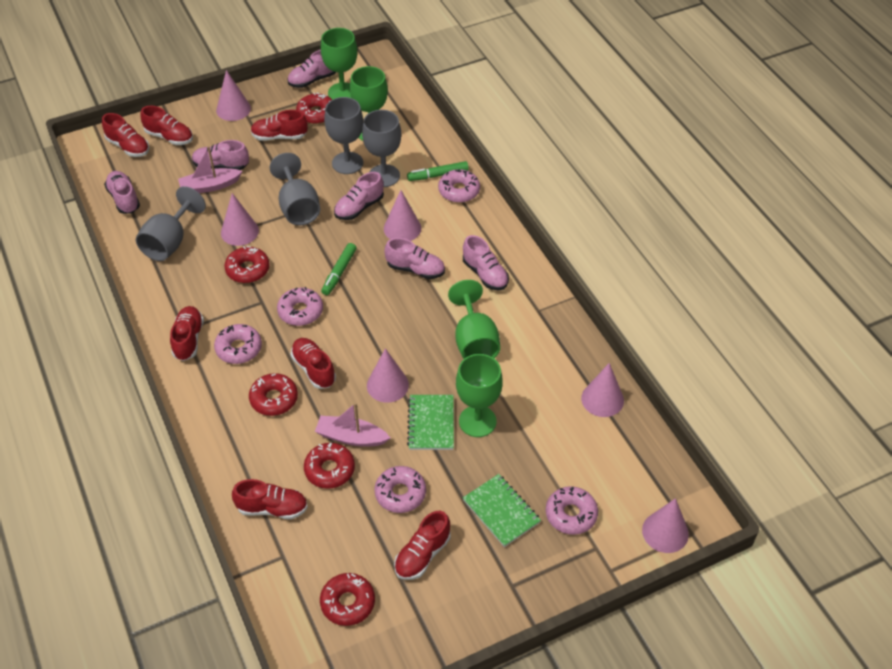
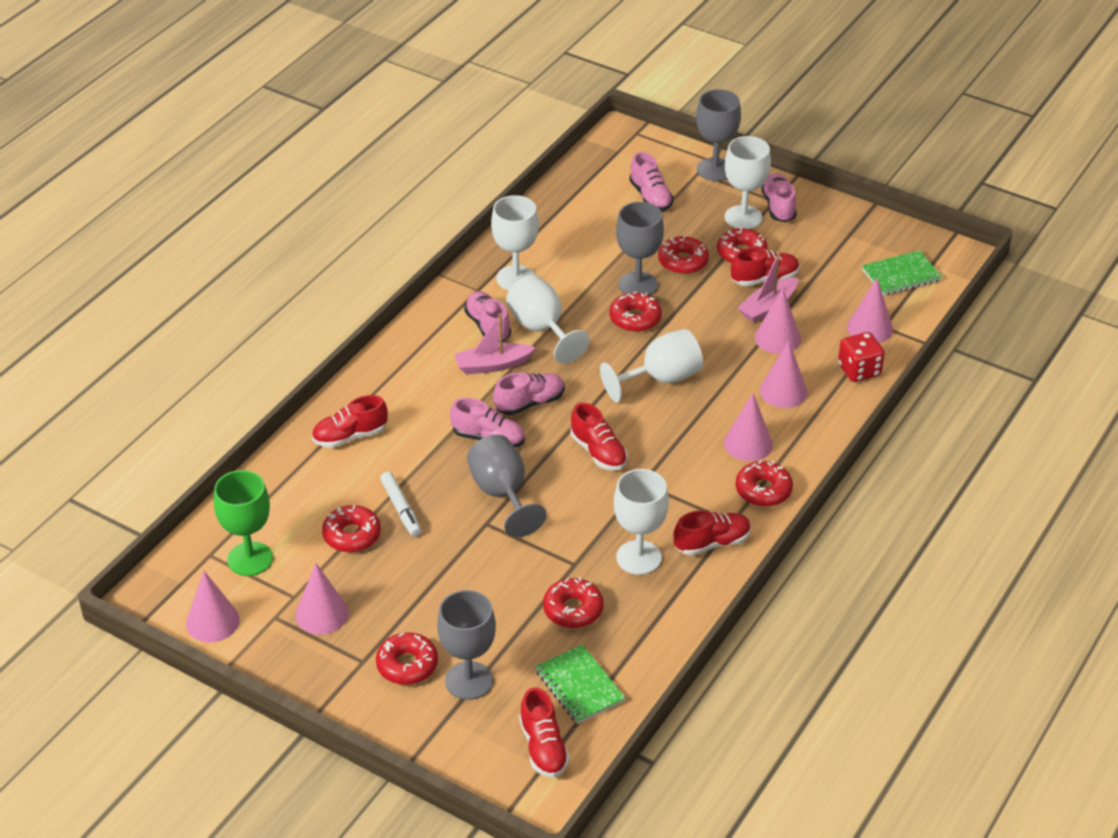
green goblet: 4 -> 1
green marker: 2 -> 0
pink donut: 5 -> 0
pink shoe: 6 -> 5
red dice: 0 -> 1
red donut: 5 -> 7
red shoe: 7 -> 5
white goblet: 0 -> 5
white marker: 0 -> 1

